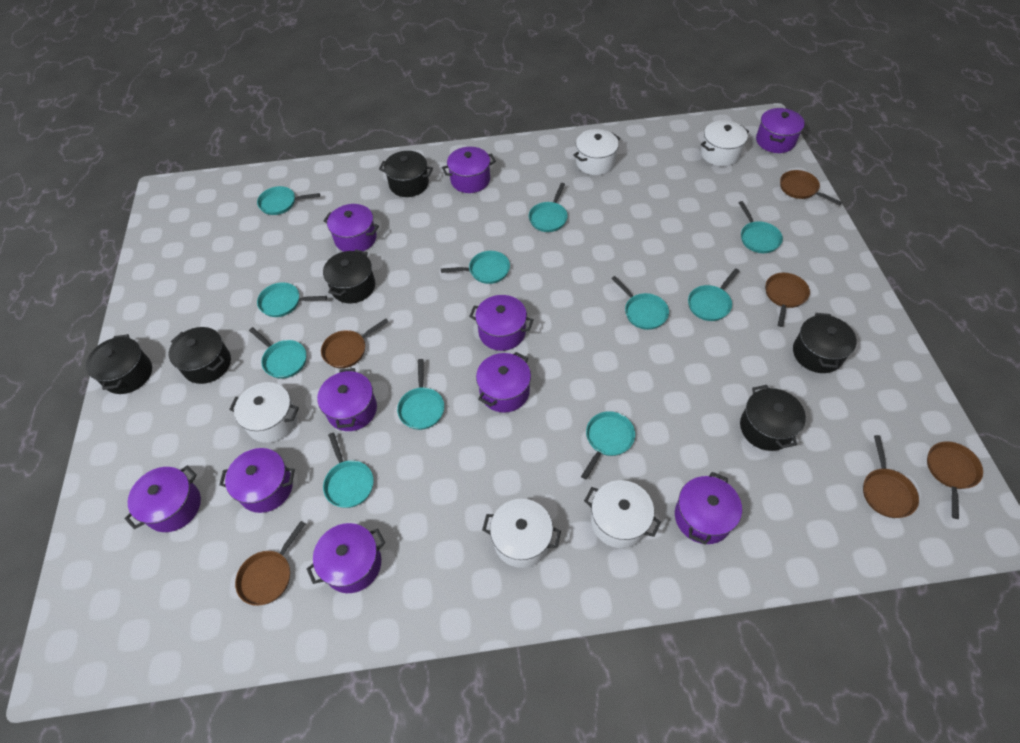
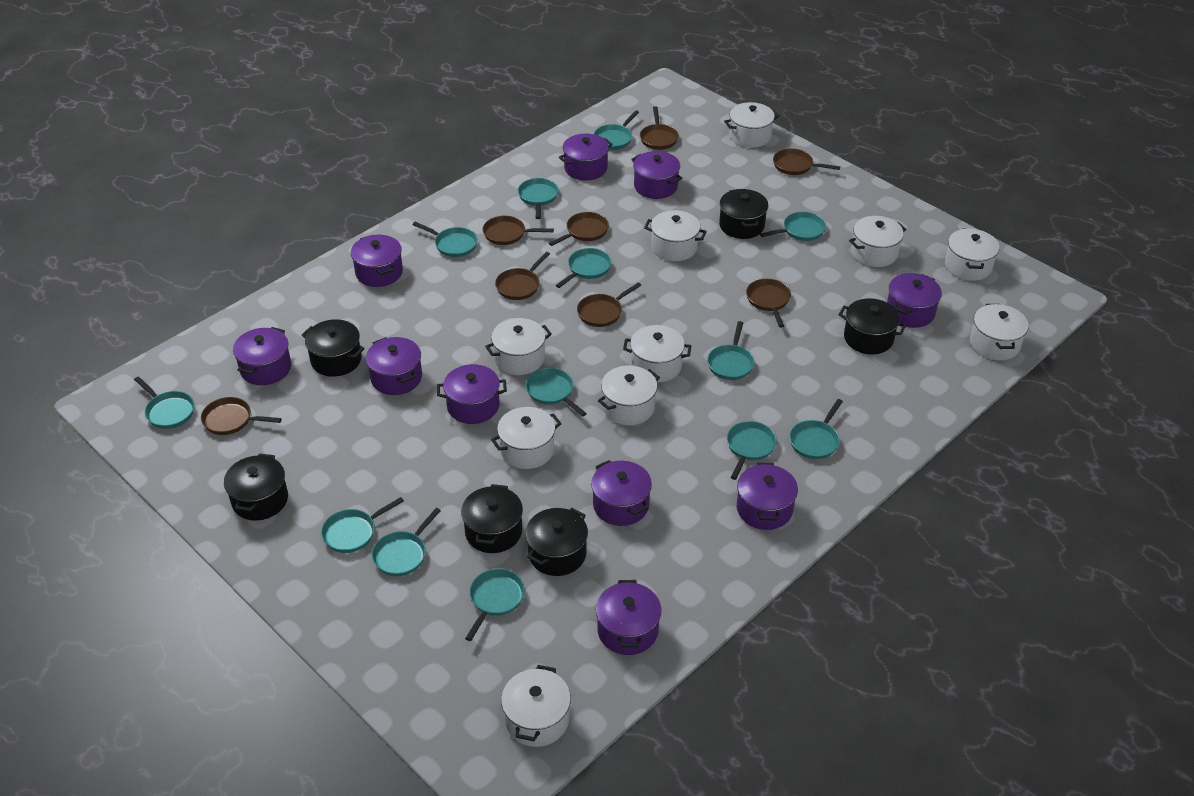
brown pan: 6 -> 8
turquoise pan: 11 -> 13
white pot: 5 -> 10

